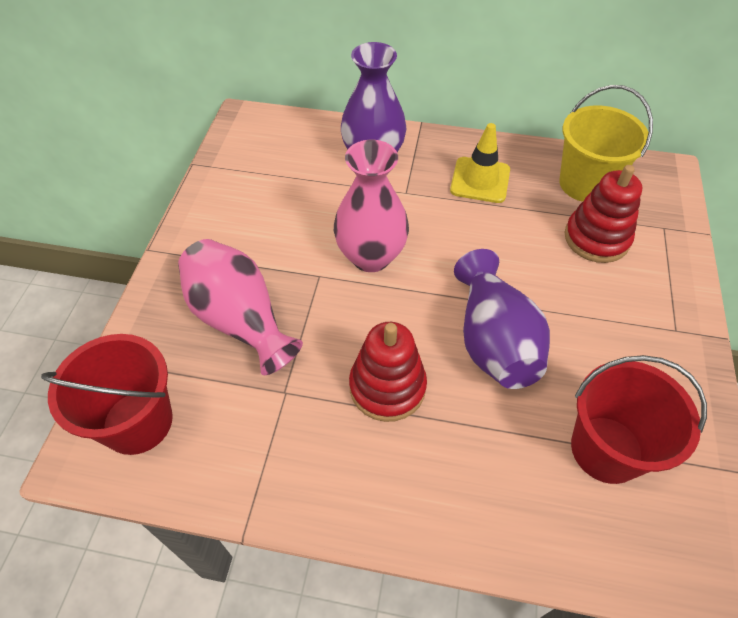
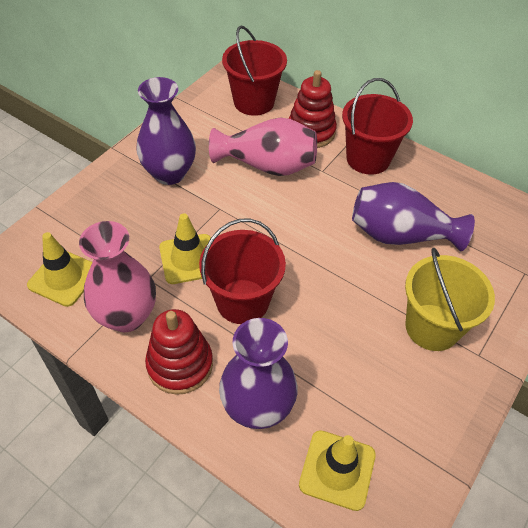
purple vase: 2 -> 3
red bucket: 2 -> 3
yellow traffic cone: 1 -> 3

